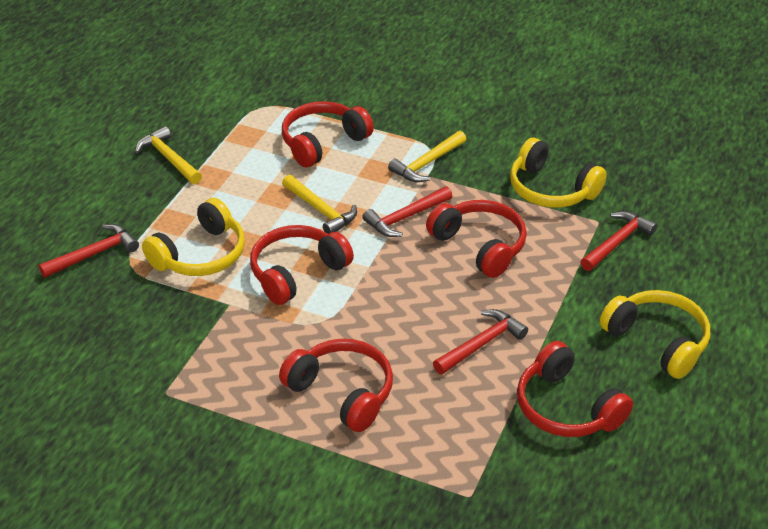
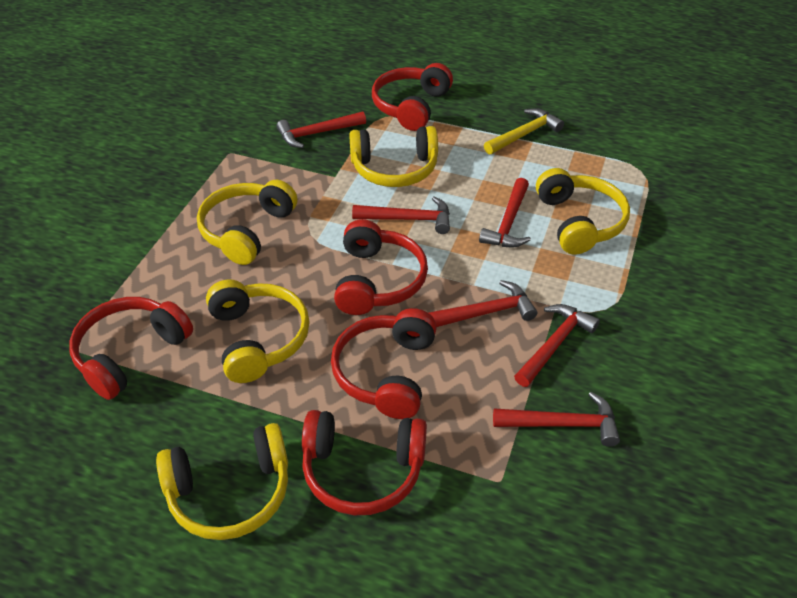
red hammer: 4 -> 6
yellow hammer: 3 -> 1
yellow headphones: 3 -> 5

